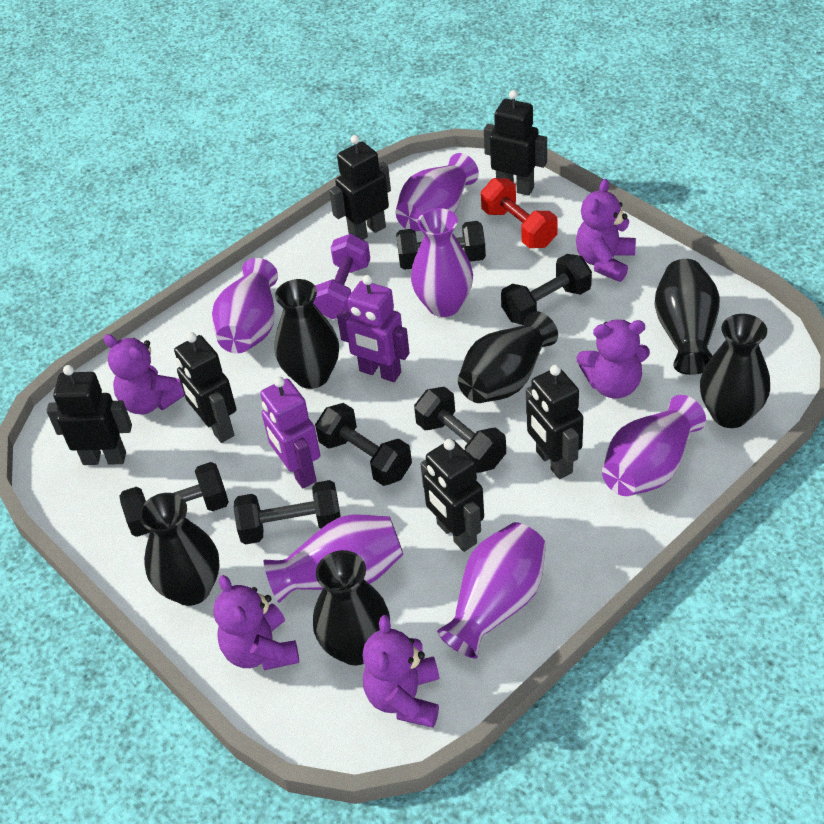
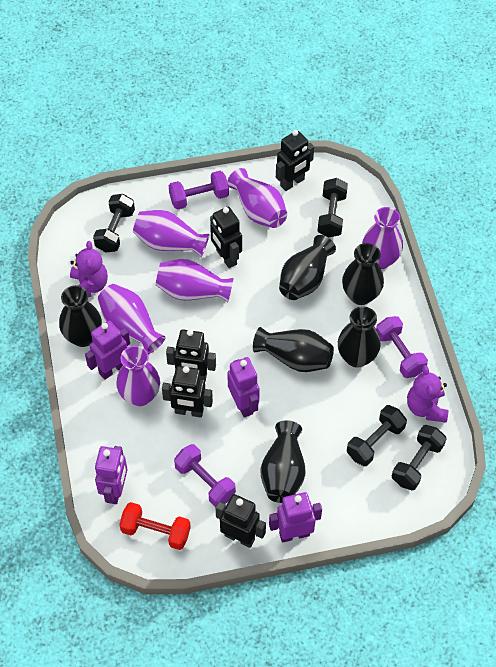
black dumbbell: 6 -> 4
black robot: 6 -> 5
purple dumbbell: 1 -> 3
purple robot: 2 -> 4
purple teddy bear: 5 -> 2

